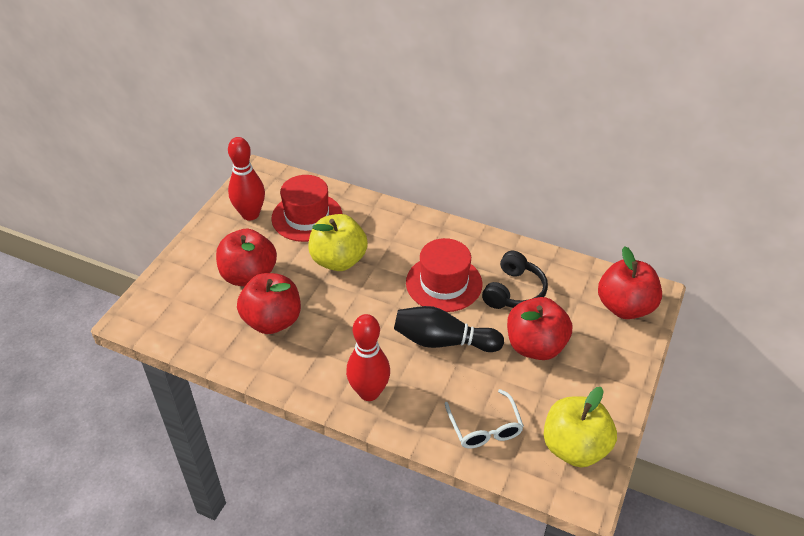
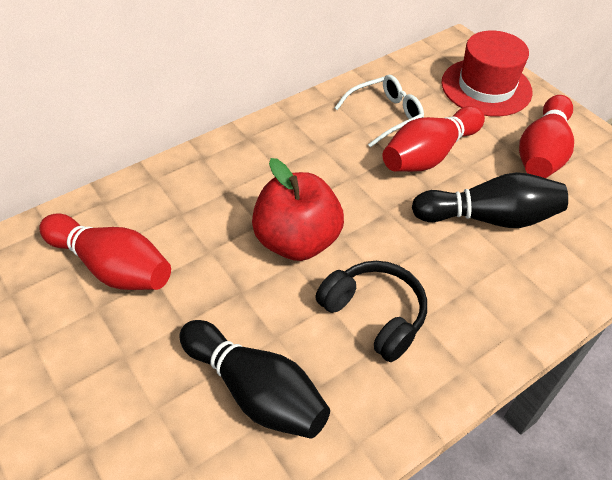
black bowling pin: 1 -> 2
red apple: 4 -> 1
red bowling pin: 2 -> 3
red hat: 2 -> 1
yellow apple: 2 -> 0

